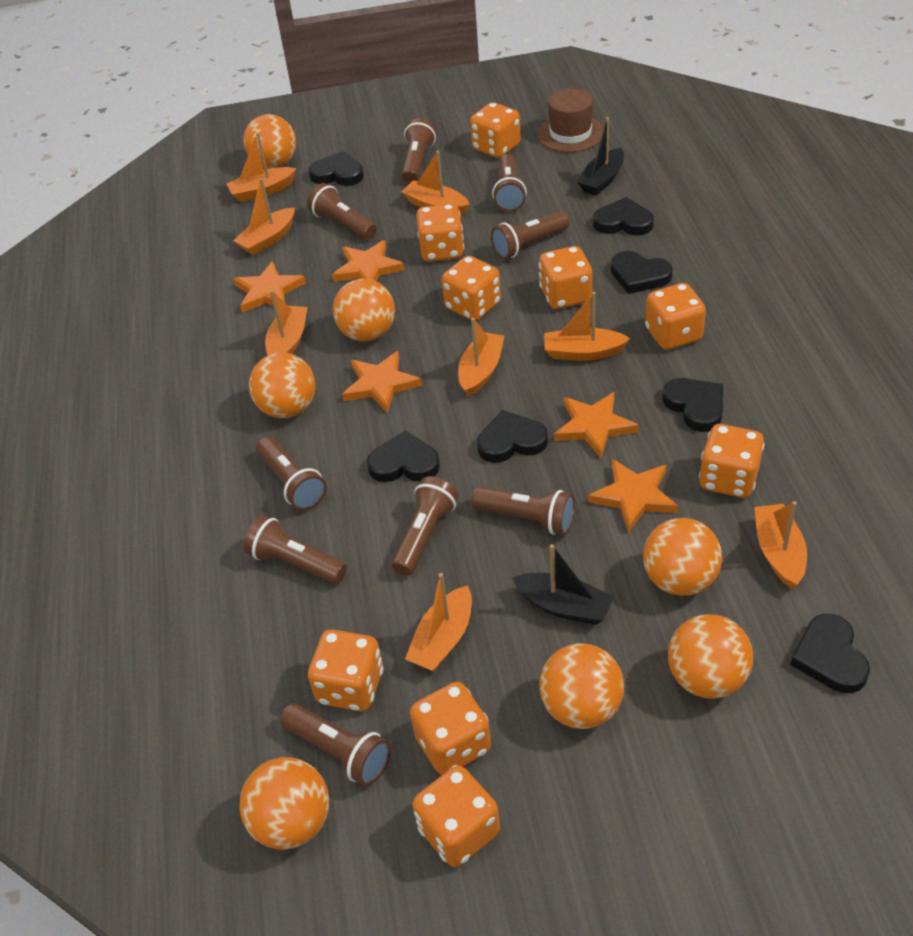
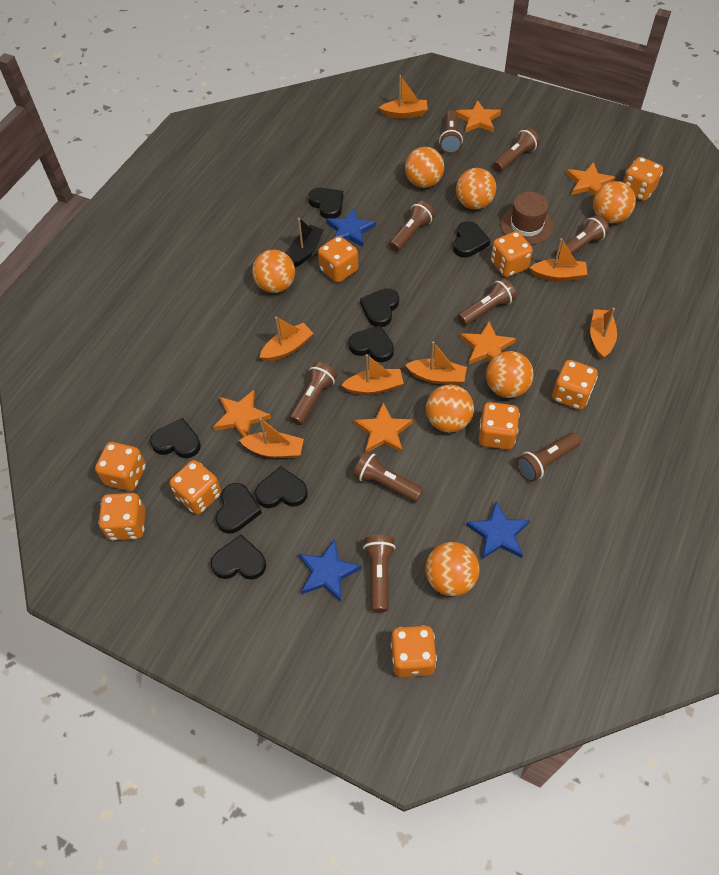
black boat: 2 -> 1
black heart: 7 -> 8
blue star: 0 -> 3
orange boat: 8 -> 7

